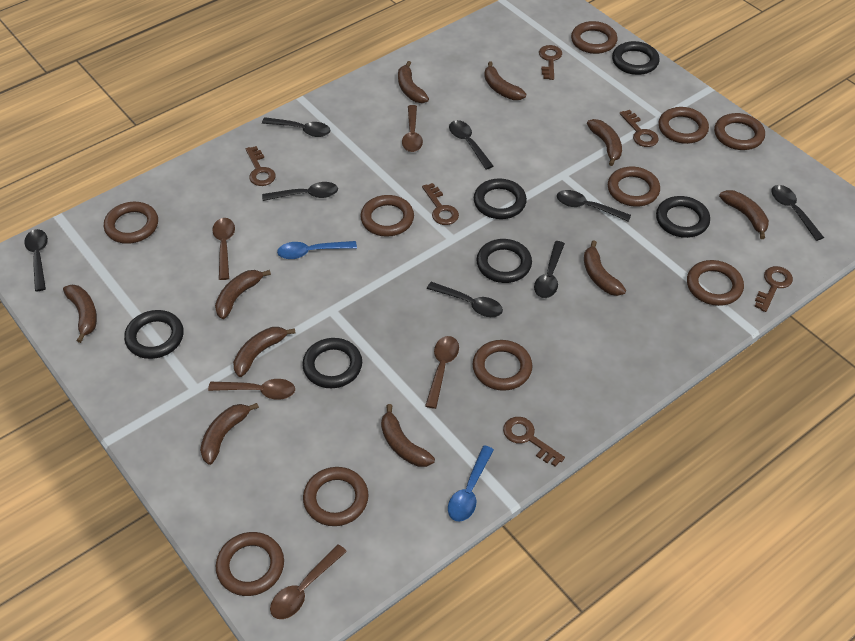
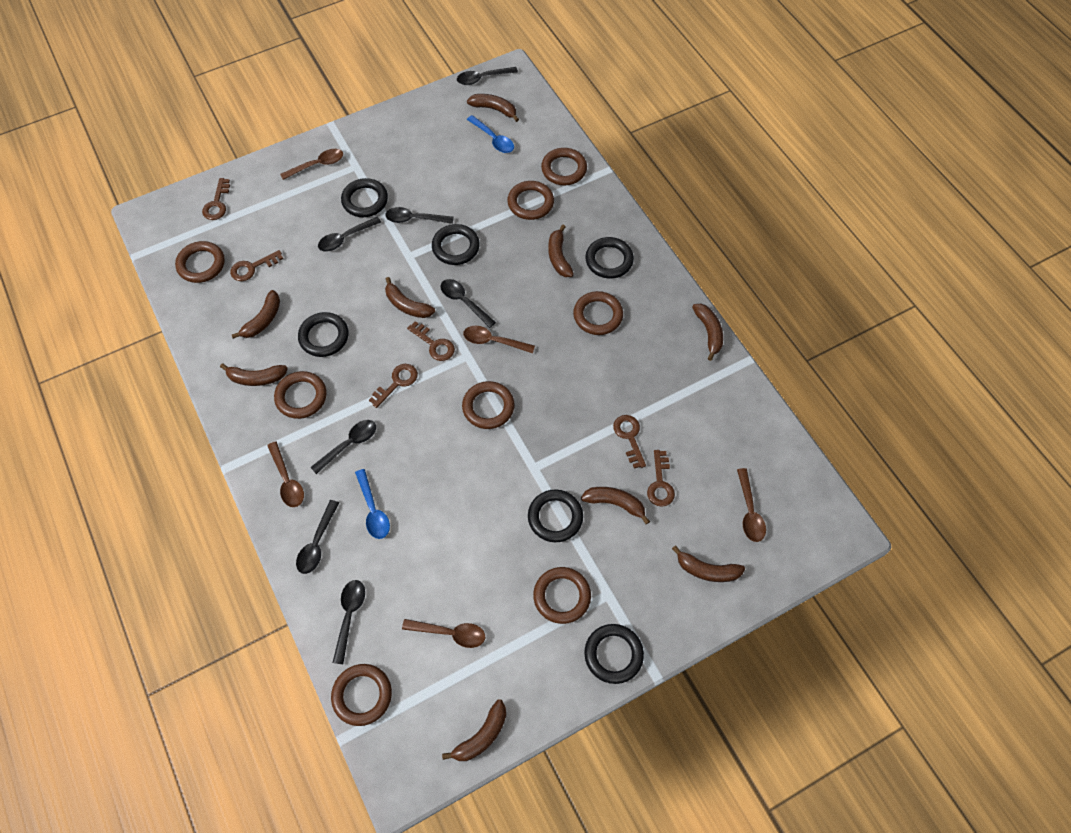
black spoon: 8 -> 7
brown banana: 10 -> 9
brown ring: 10 -> 8

